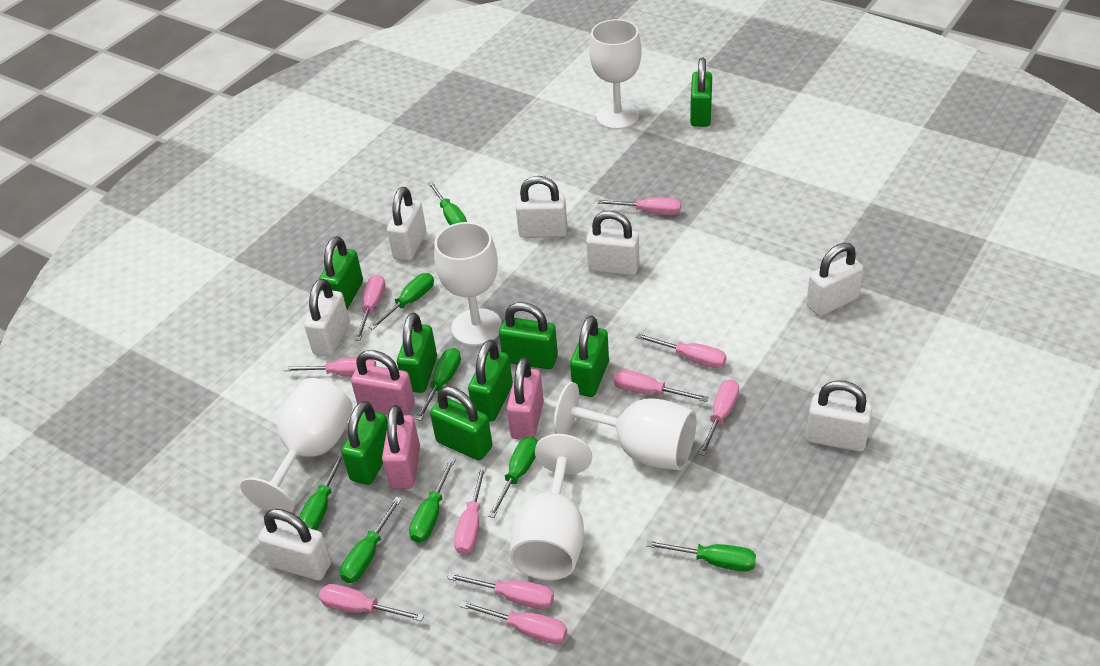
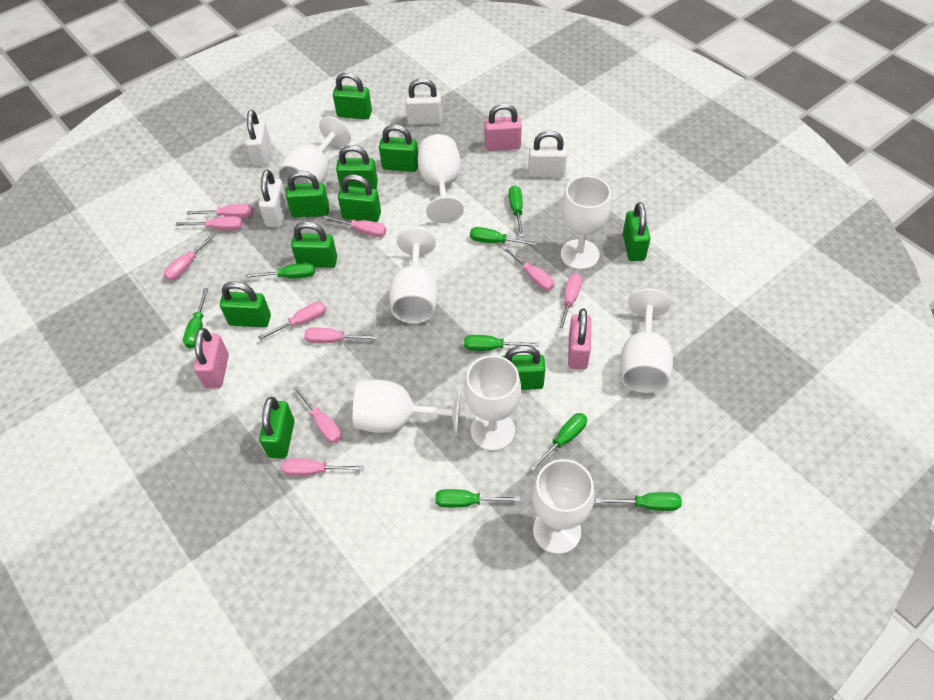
green padlock: 8 -> 10
white goblet: 5 -> 8
white padlock: 7 -> 4

